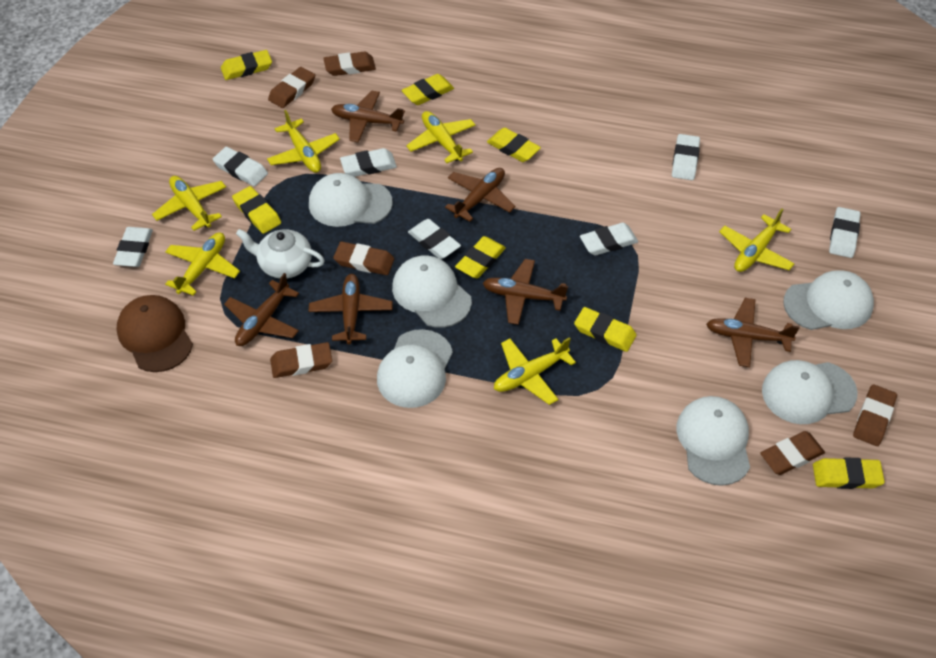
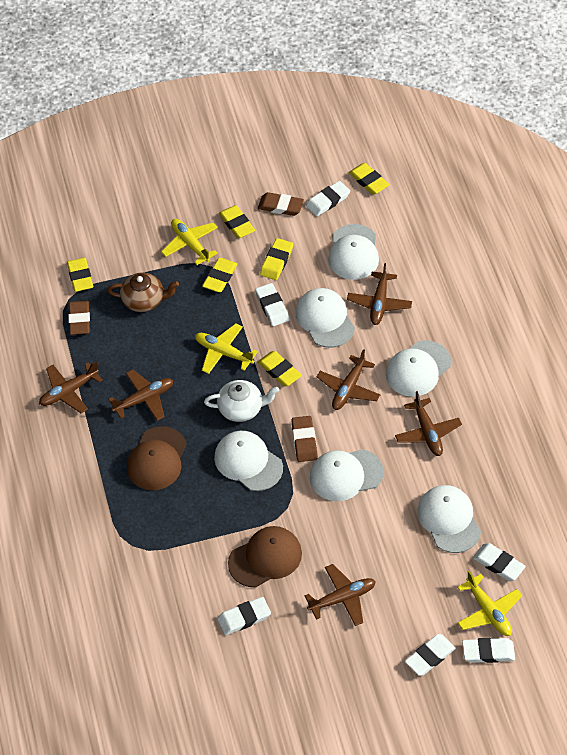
brown cap: 1 -> 2
brown eraser: 6 -> 3
brown teapot: 0 -> 1
white eraser: 7 -> 6
yellow eraser: 7 -> 6
yellow plane: 6 -> 3

